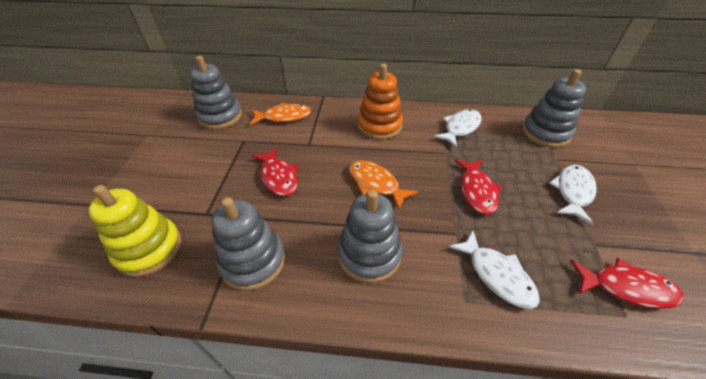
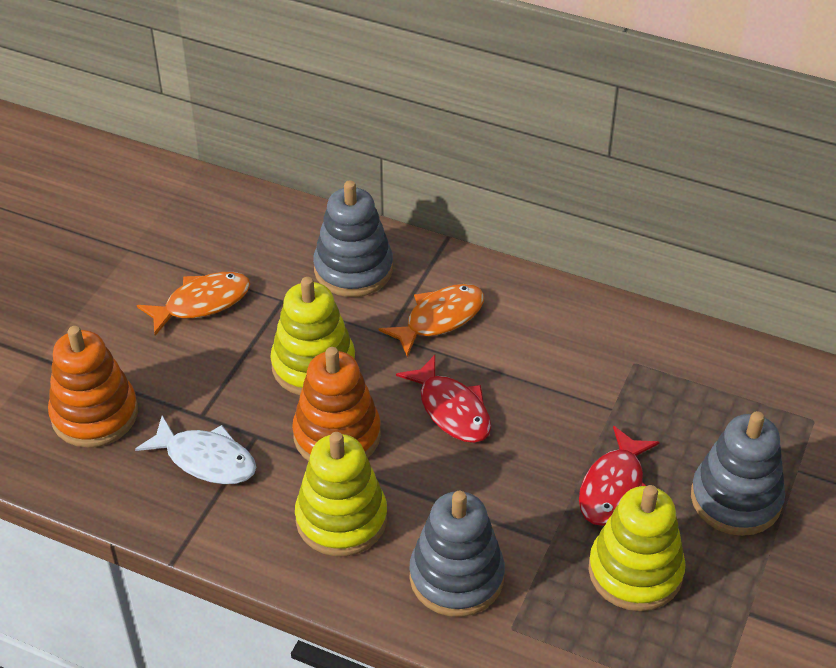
grey stacking toy: 4 -> 3
orange stacking toy: 1 -> 2
red fish: 3 -> 2
white fish: 3 -> 1
yellow stacking toy: 1 -> 3

